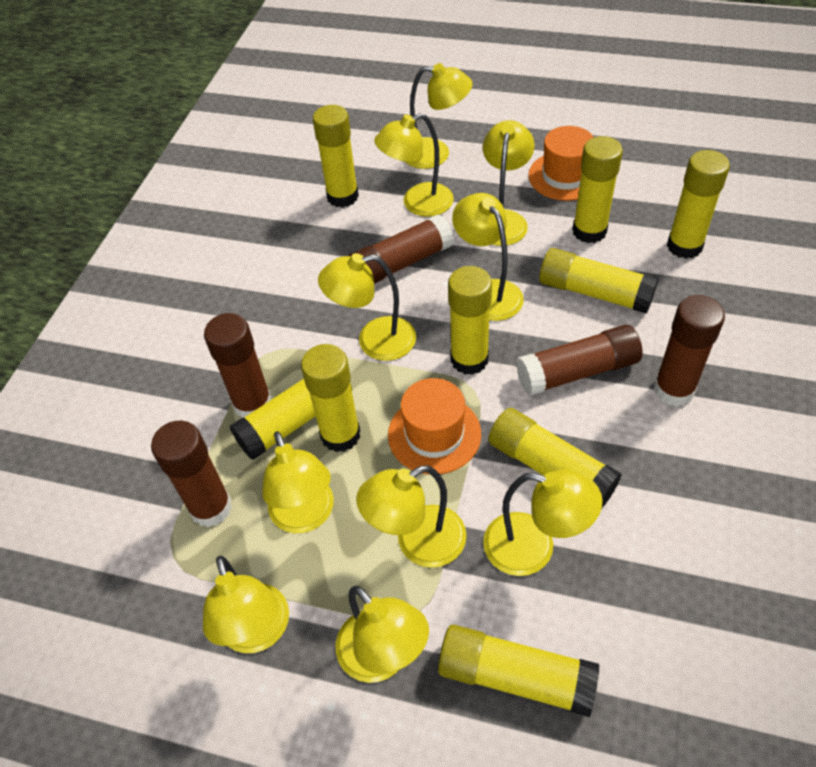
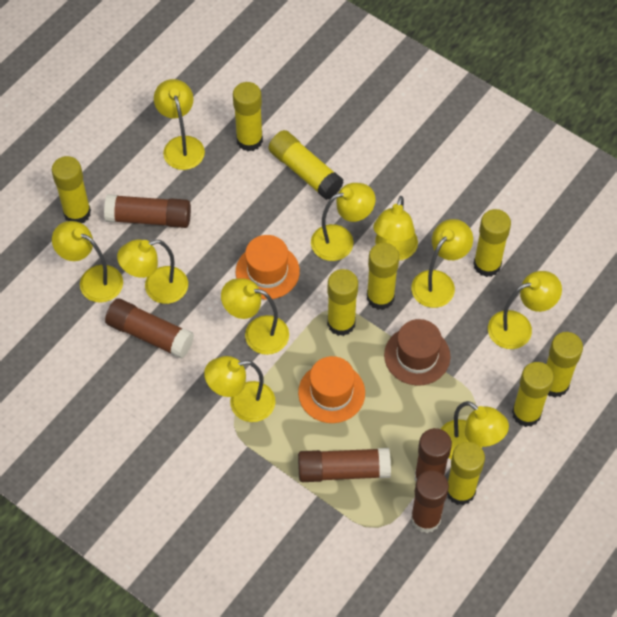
brown hat: 0 -> 1

